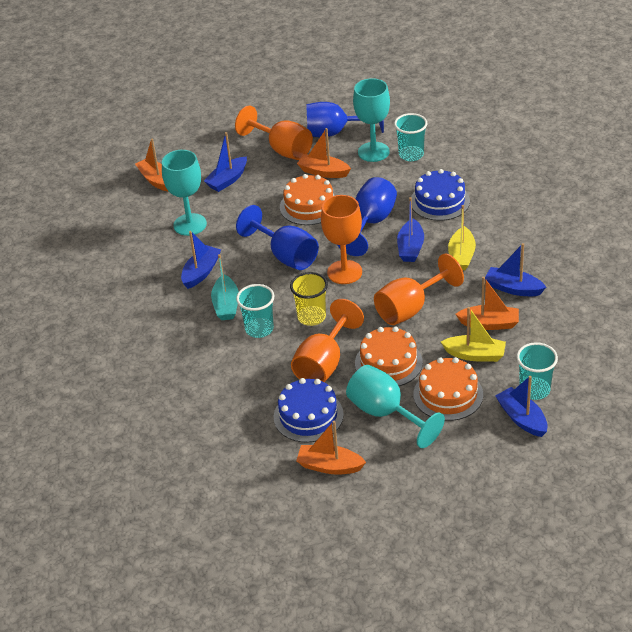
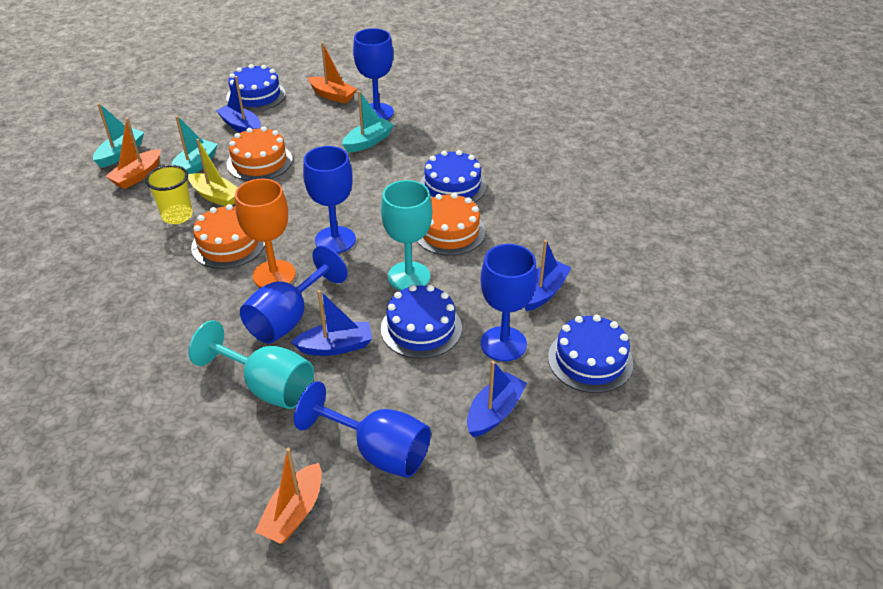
blue boat: 5 -> 4
blue cake: 2 -> 4
blue goblet: 3 -> 5
orange boat: 4 -> 3
orange goblet: 4 -> 1
turquoise boat: 1 -> 3
turquoise cup: 3 -> 0
turquoise goblet: 3 -> 2
yellow boat: 2 -> 1

